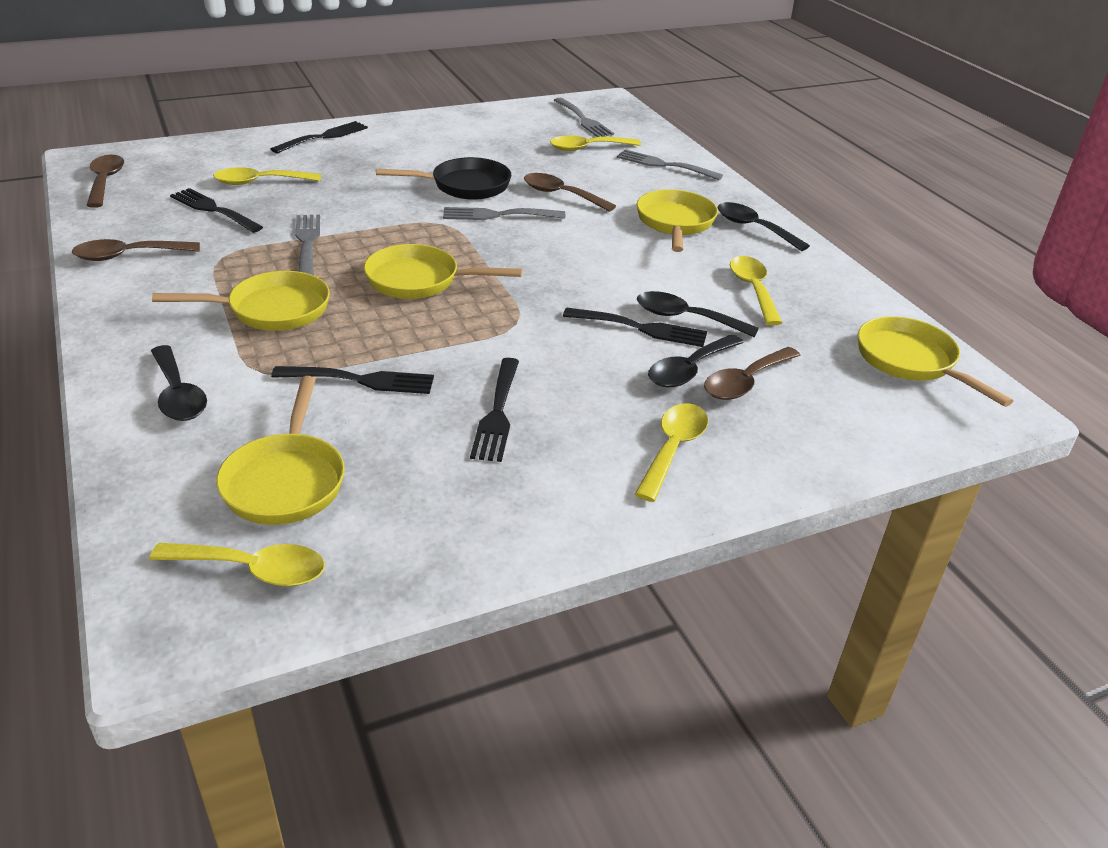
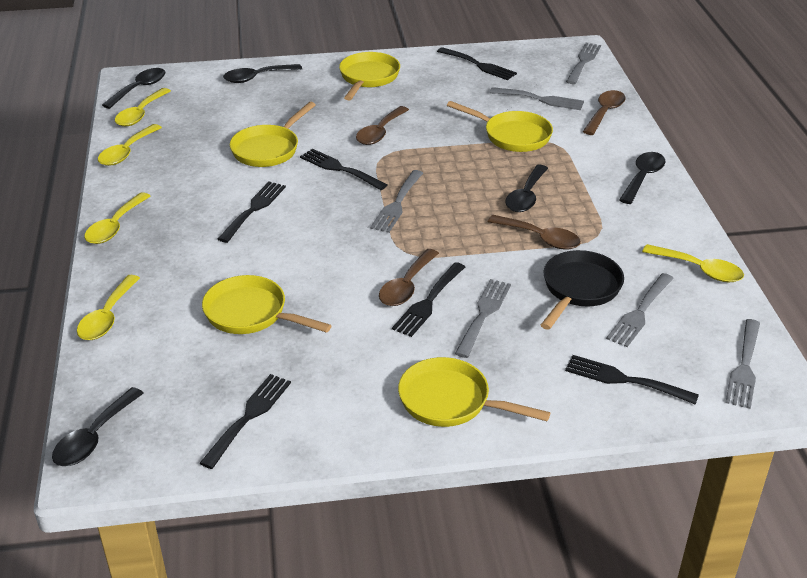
black fork: 5 -> 6
black spoon: 4 -> 5
grey fork: 4 -> 6

